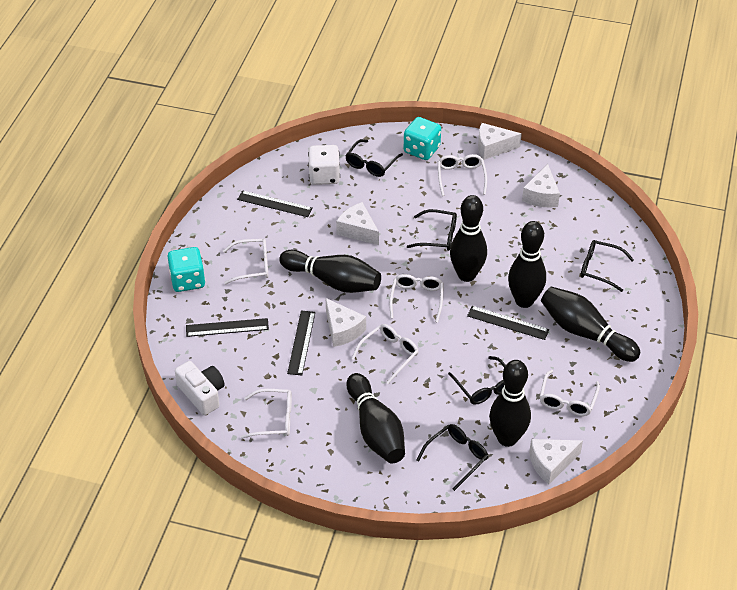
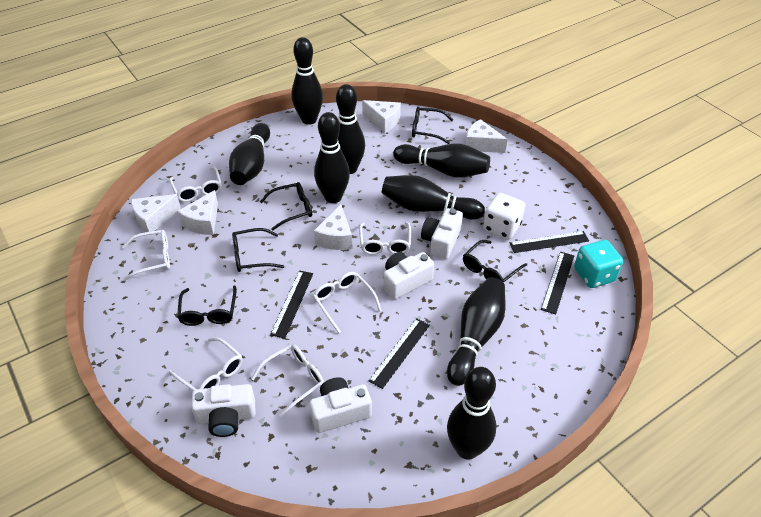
black bowling pin: 6 -> 8
turquoise dice: 2 -> 1
white camera: 1 -> 4

